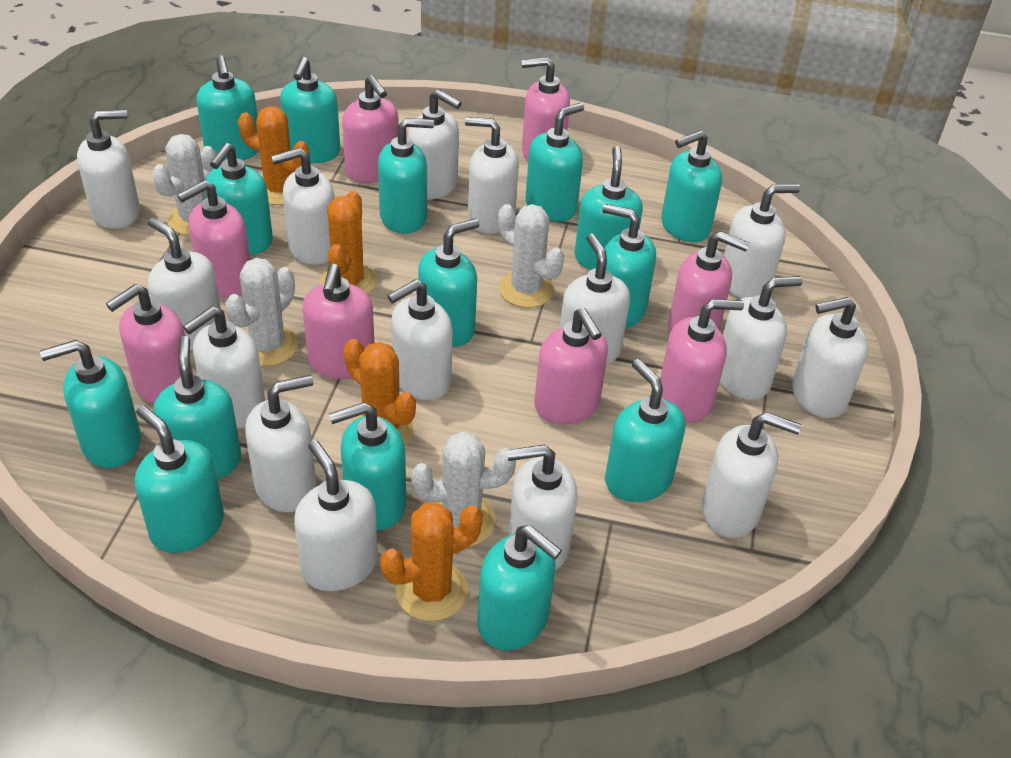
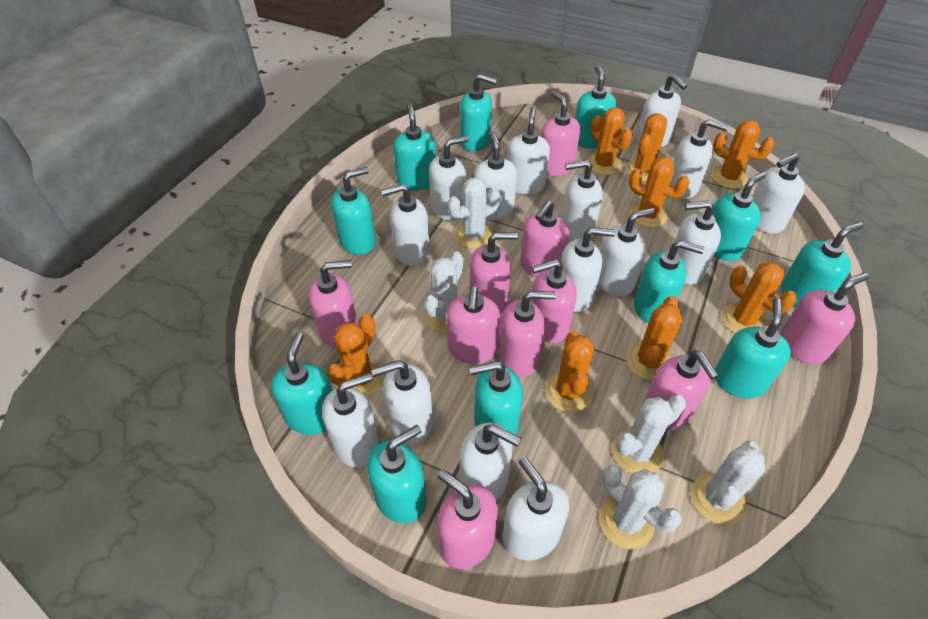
orange cactus: 4 -> 8
pink soap dispenser: 8 -> 10
turquoise soap dispenser: 15 -> 11
white cactus: 4 -> 5

